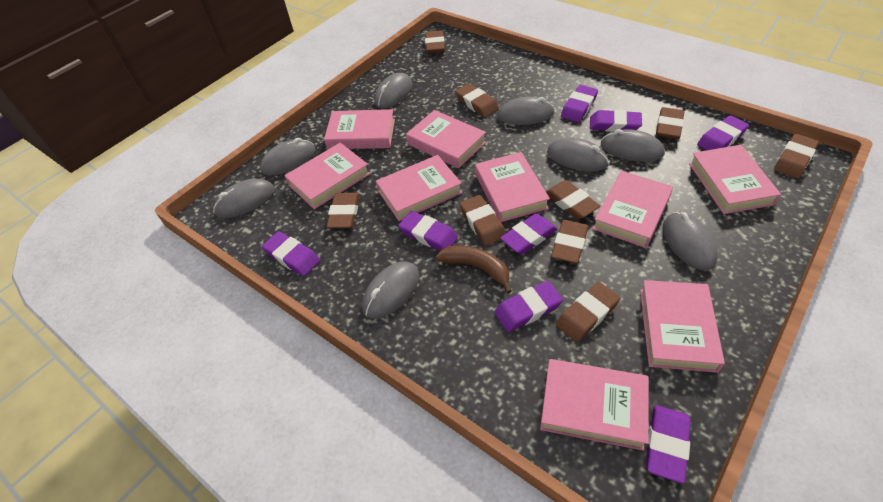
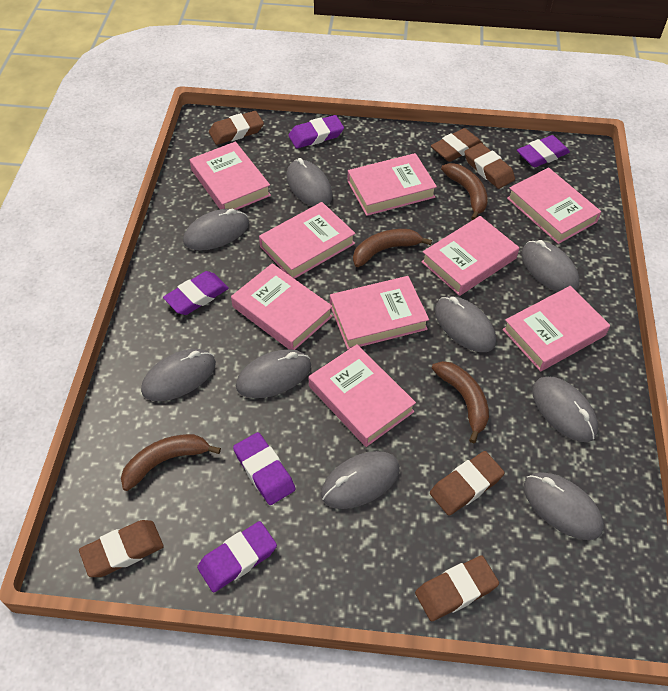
brown banana: 1 -> 4
brown eraser: 9 -> 6
grey mouse: 8 -> 9
purple eraser: 8 -> 5

